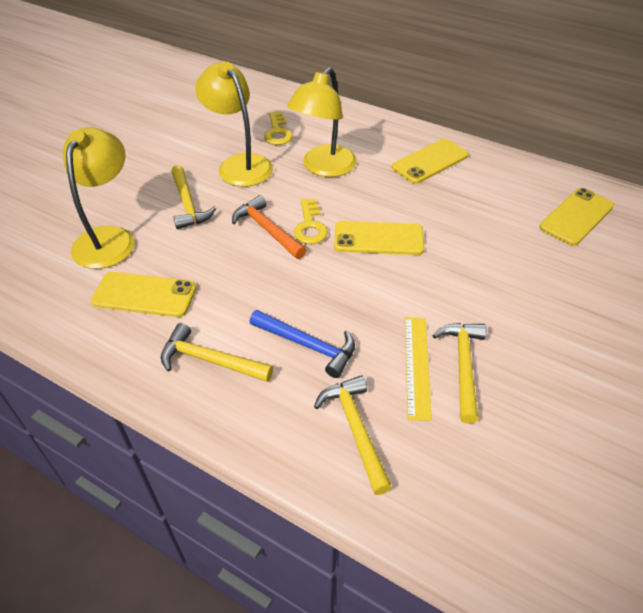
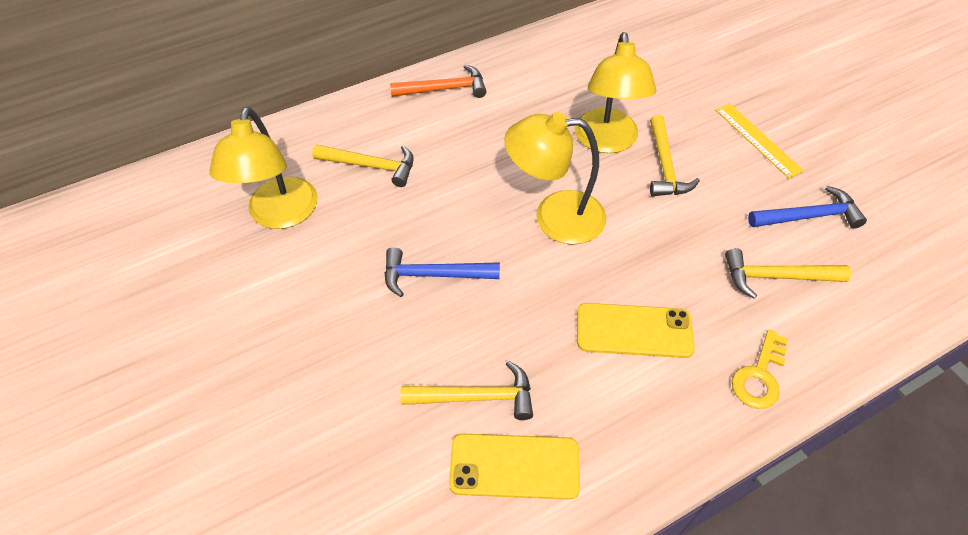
blue hammer: 1 -> 2
yellow key: 2 -> 1
yellow phone: 4 -> 2

